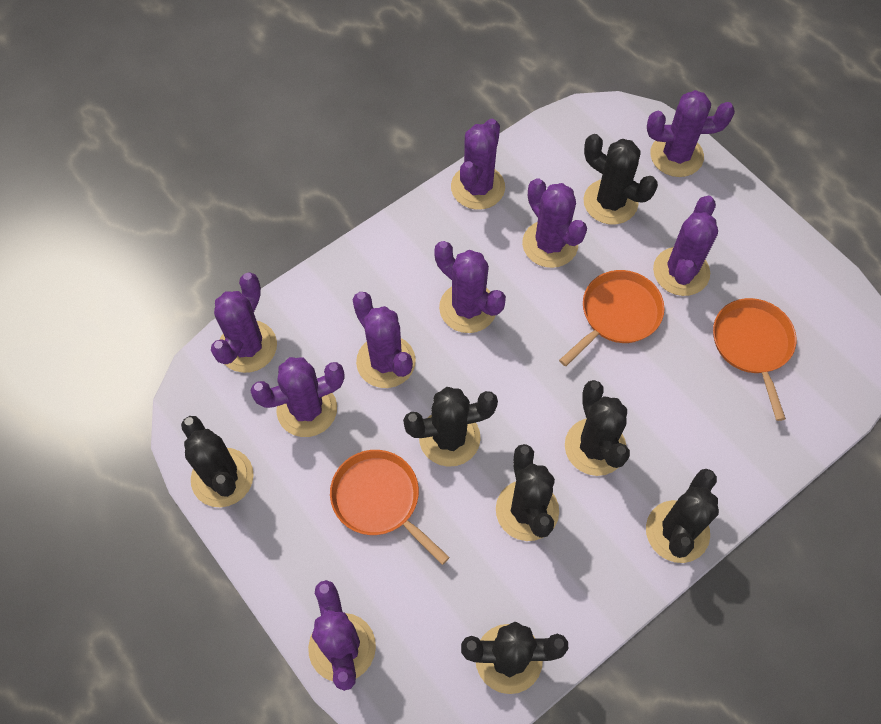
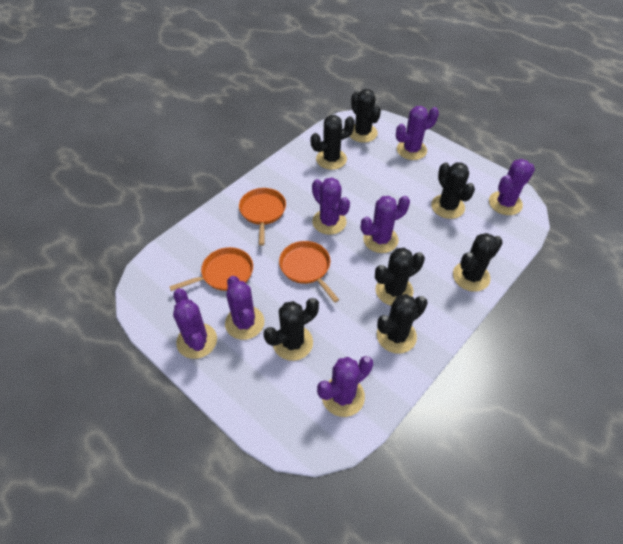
purple cactus: 9 -> 7

